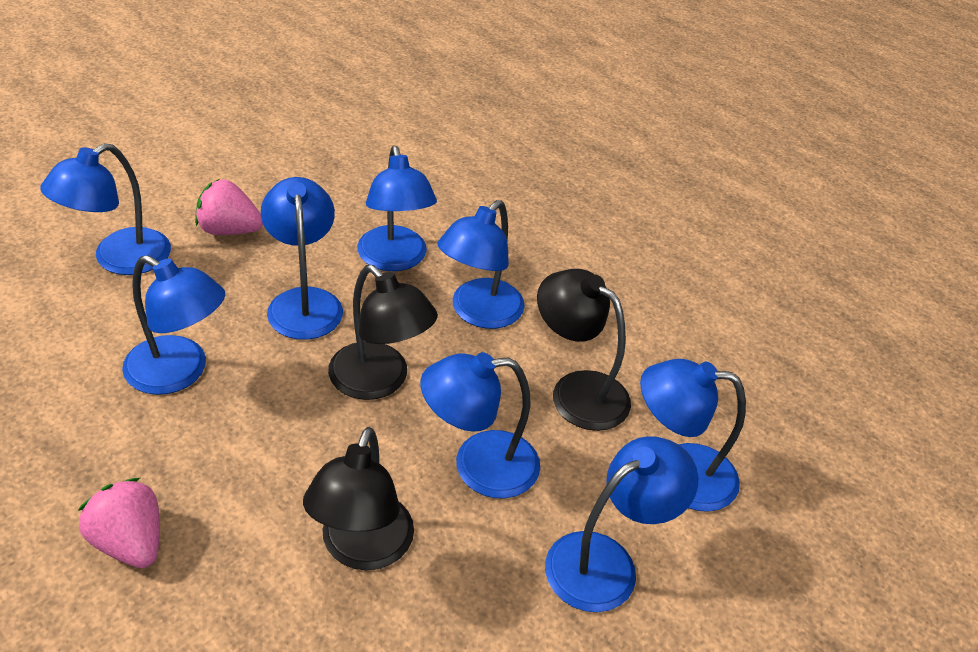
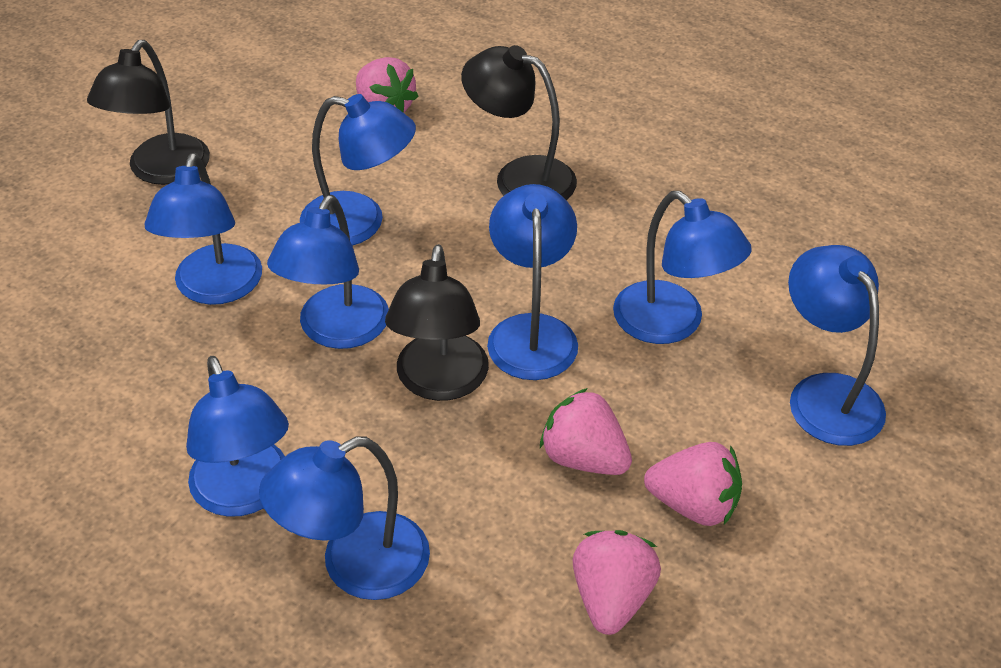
pink strawberry: 2 -> 4

